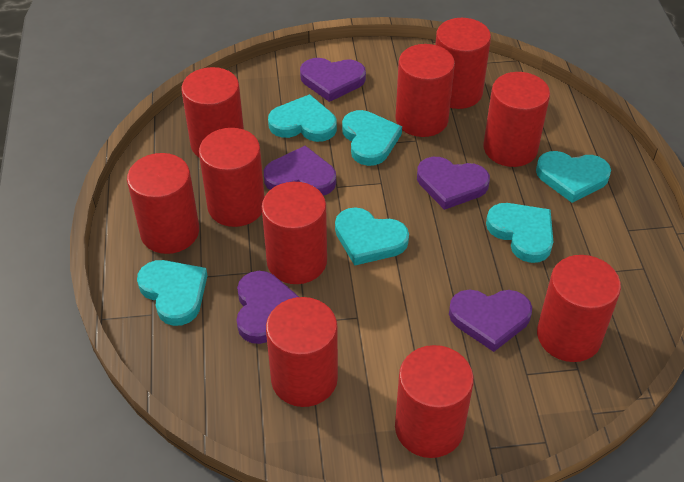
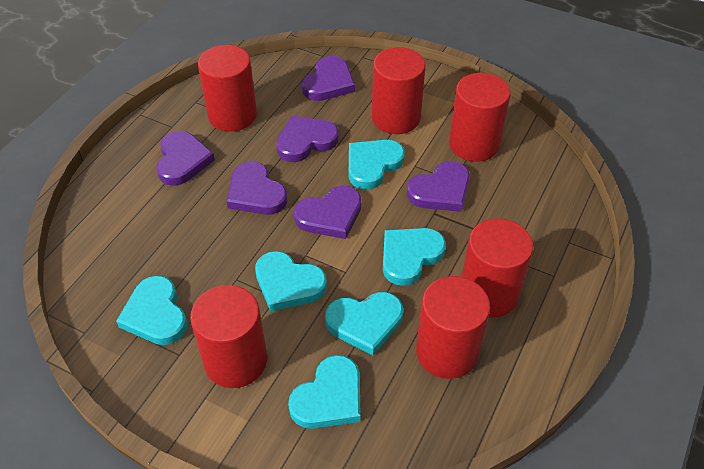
purple heart: 5 -> 6
red cylinder: 10 -> 6

